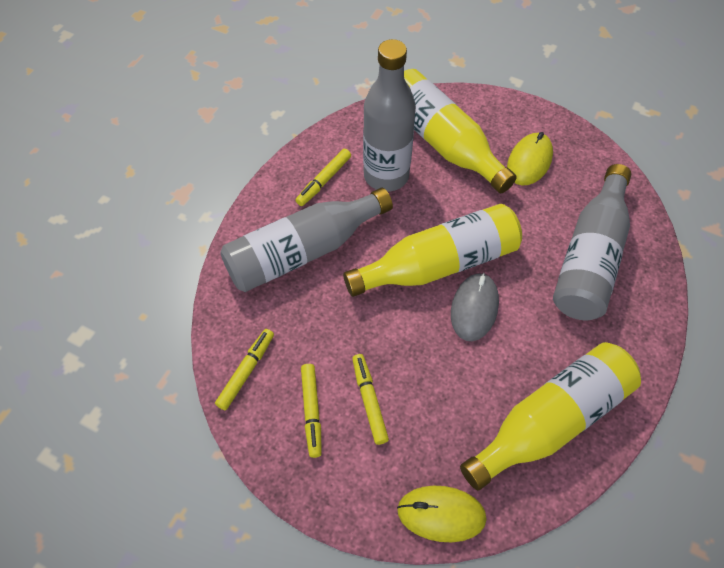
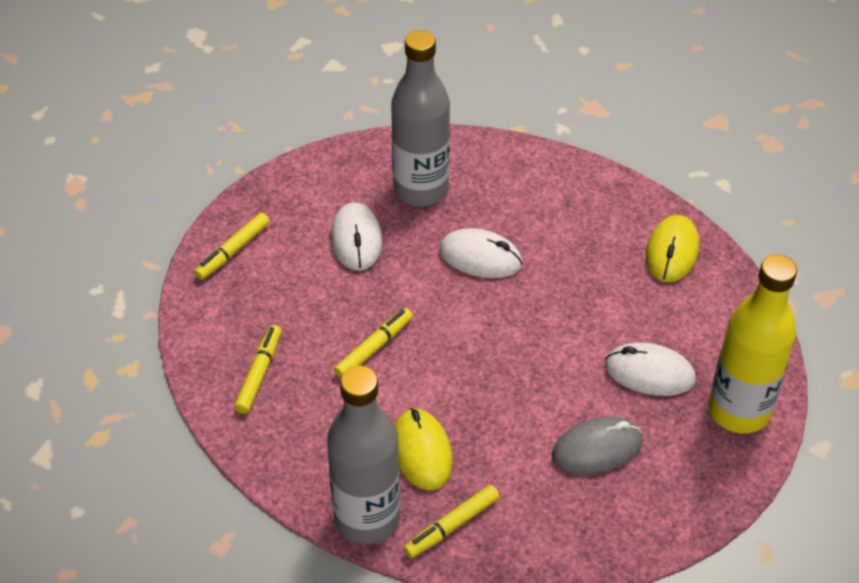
grey bottle: 3 -> 2
white mouse: 0 -> 3
yellow bottle: 3 -> 1

